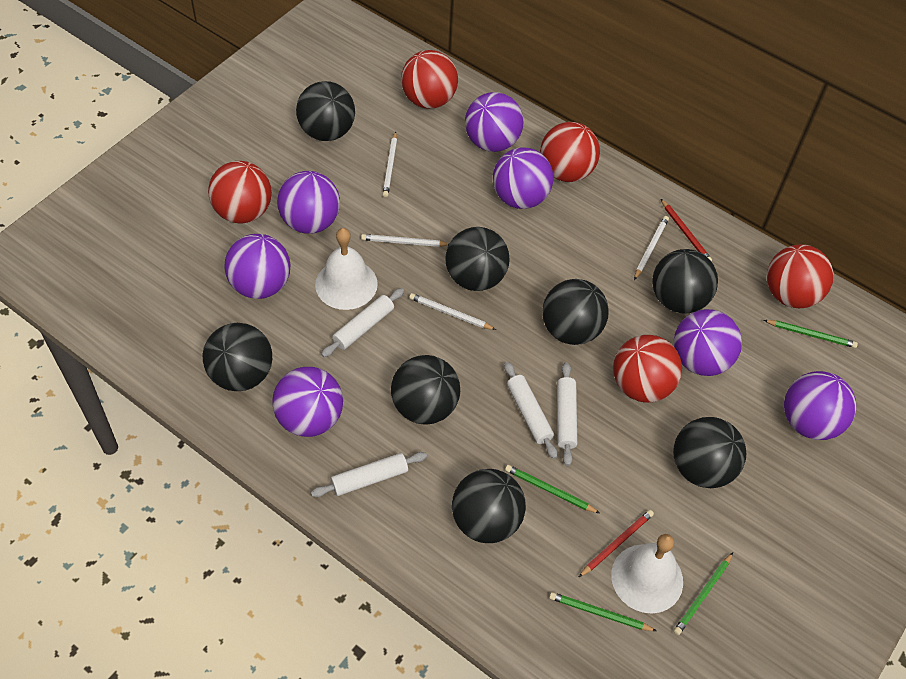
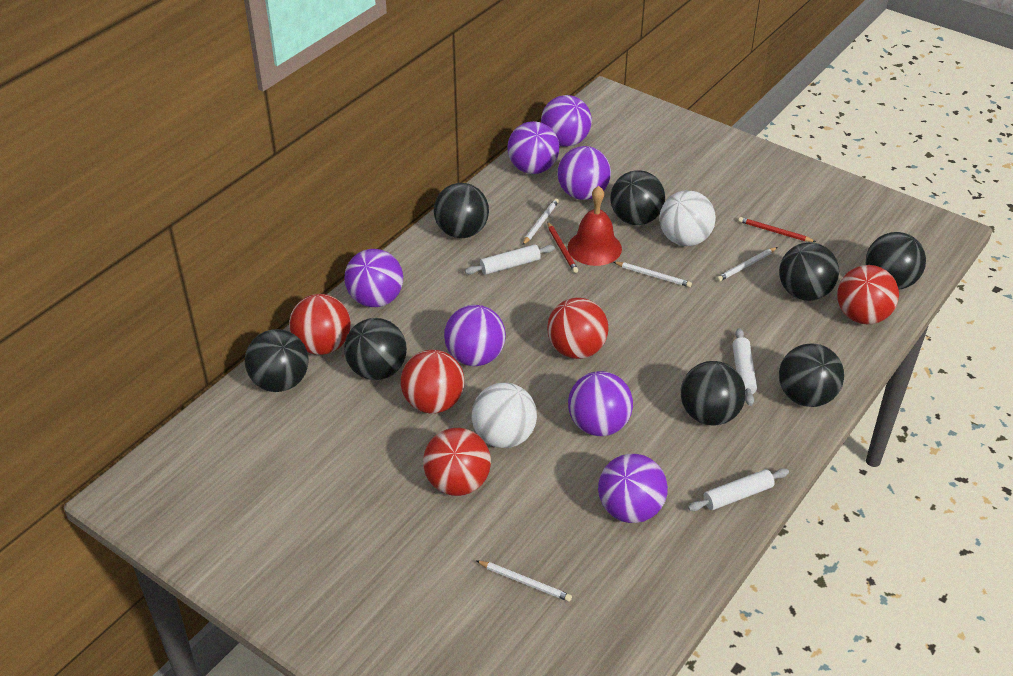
green pencil: 4 -> 0
red bell: 0 -> 1
white ball: 0 -> 2
white bell: 2 -> 0
white rolling pin: 4 -> 3

